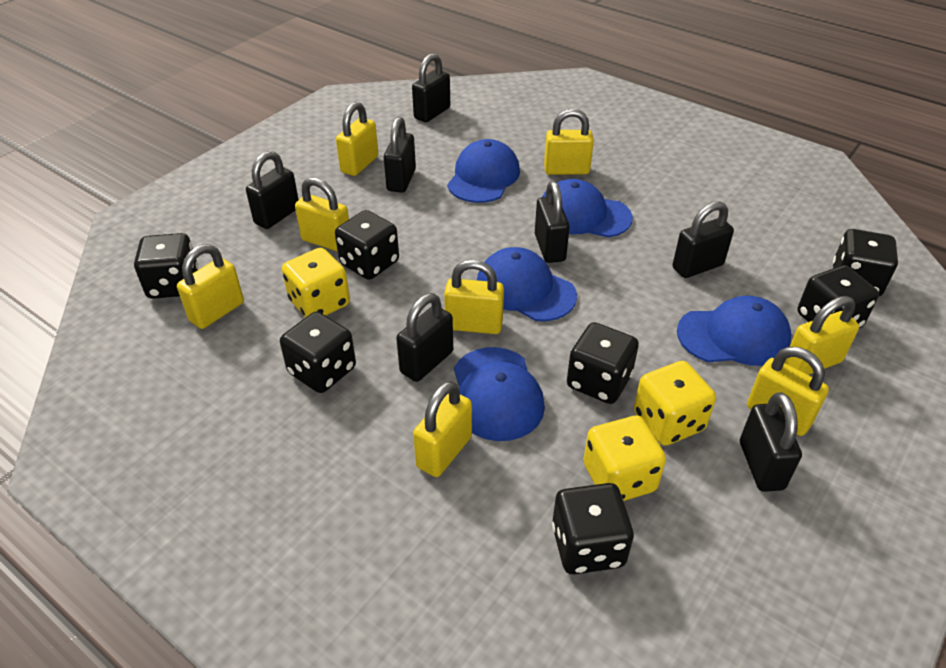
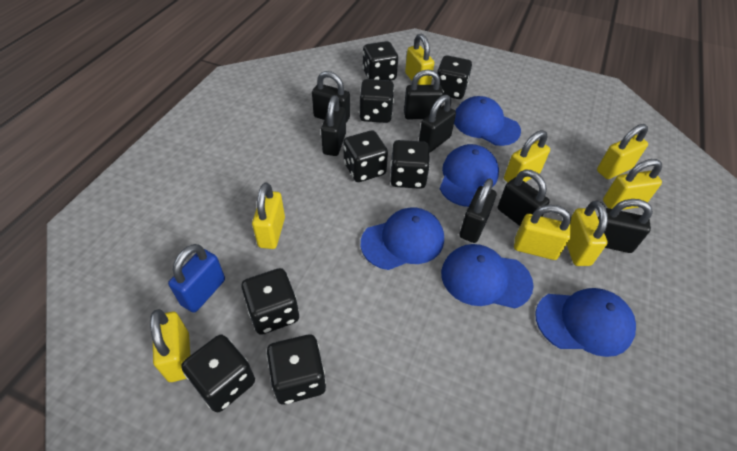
black dice: 7 -> 8
blue padlock: 0 -> 1
yellow dice: 3 -> 0

